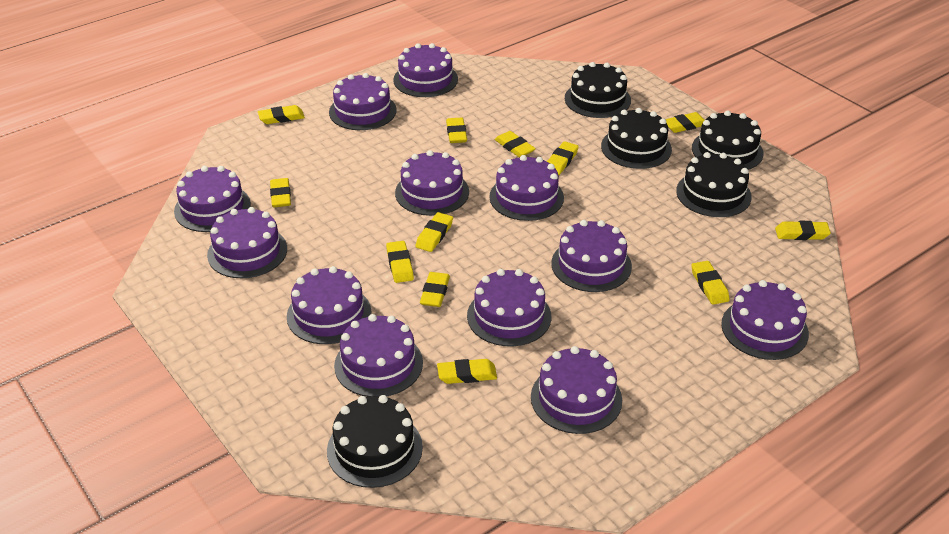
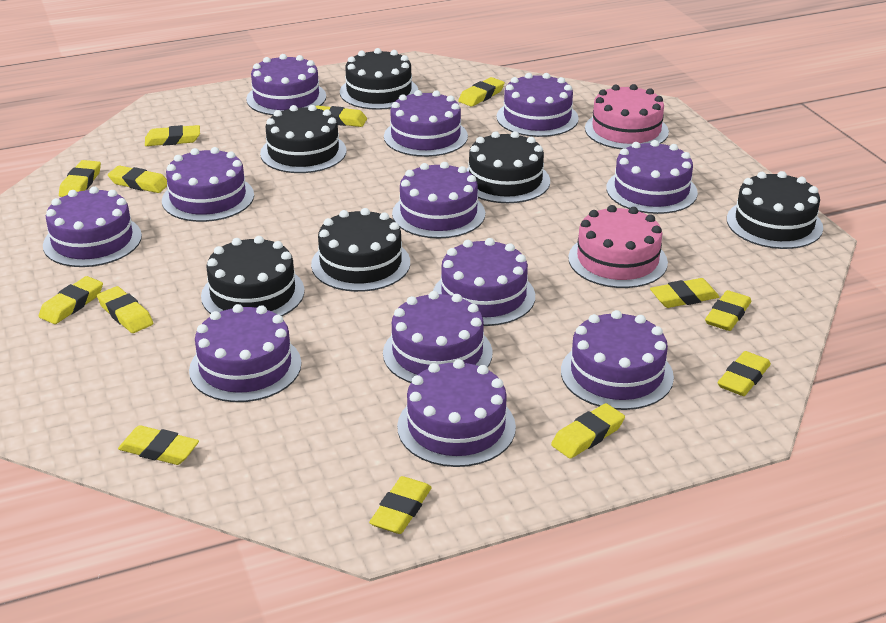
black cake: 5 -> 6
pink cake: 0 -> 2
yellow eraser: 12 -> 13

